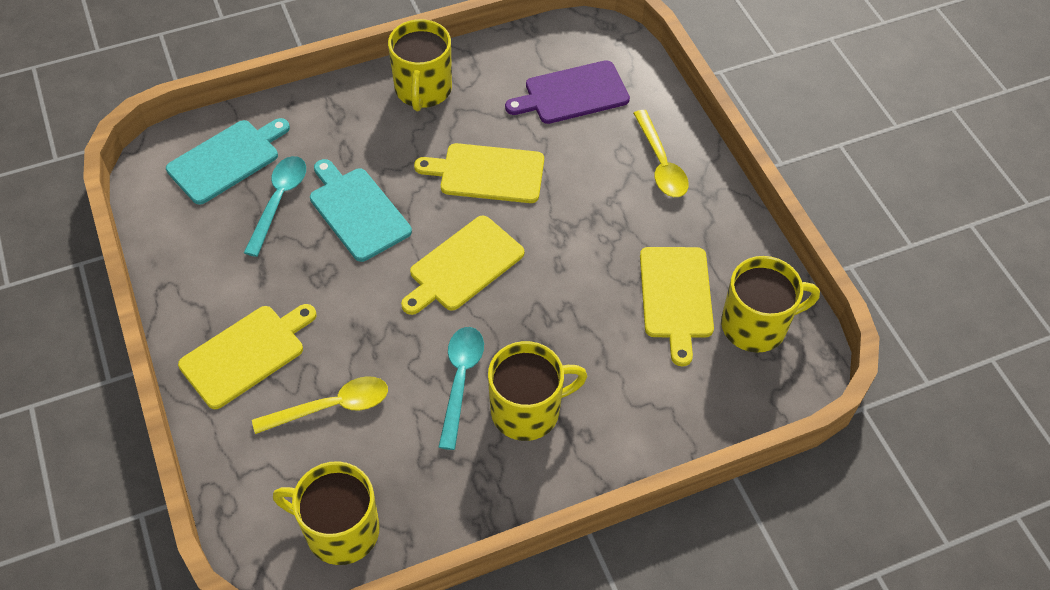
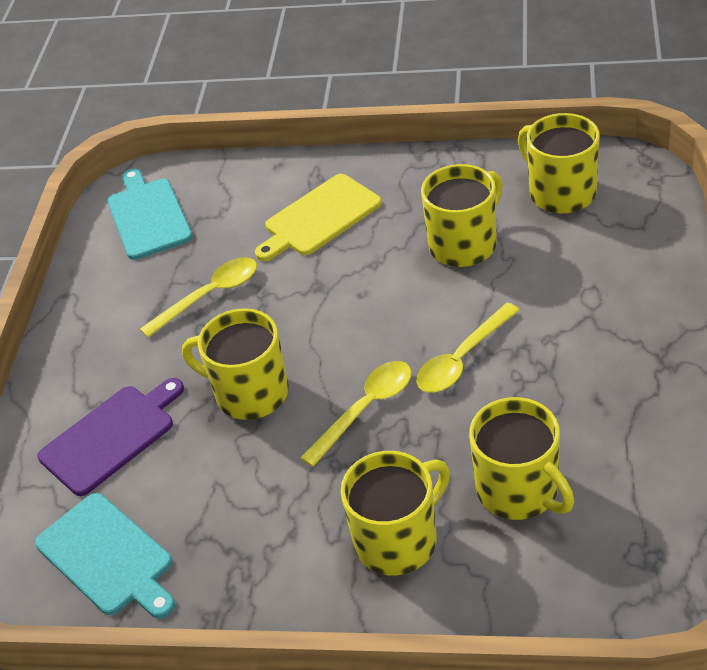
turquoise spoon: 2 -> 0
yellow cutting board: 4 -> 1
yellow mug: 4 -> 5
yellow spoon: 2 -> 3

